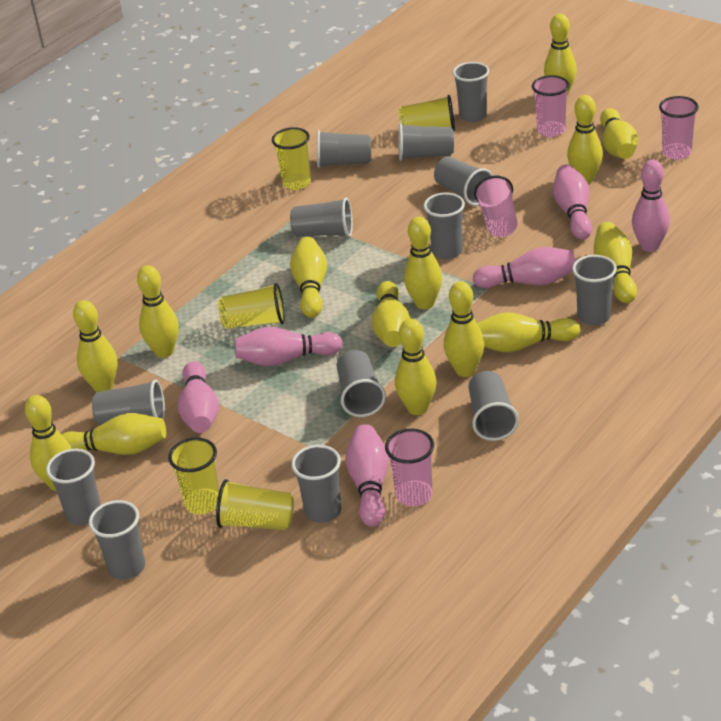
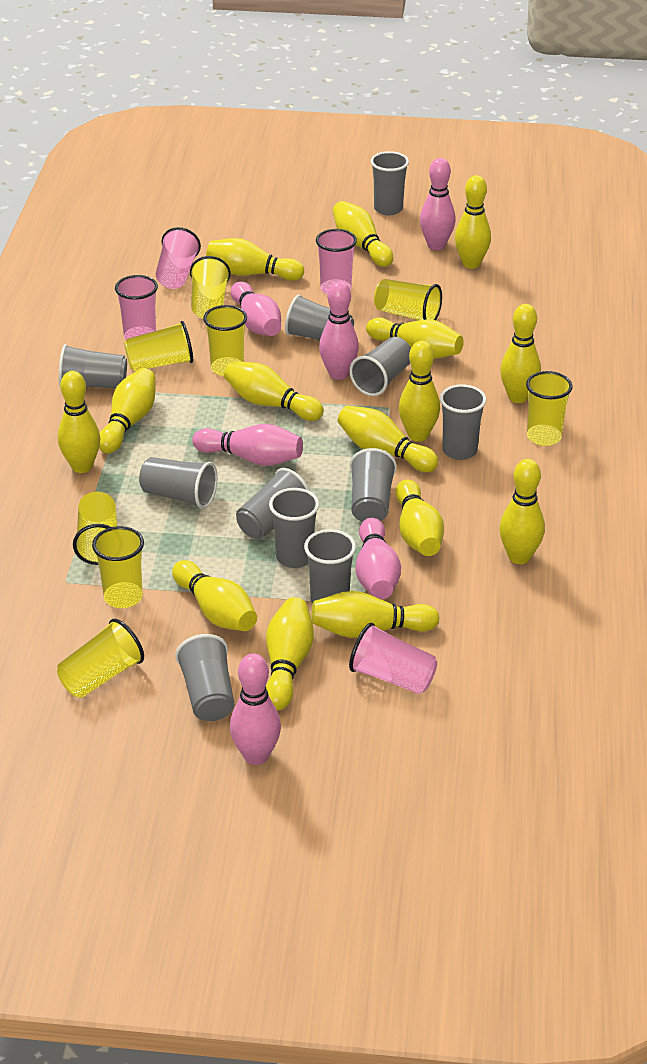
grey cup: 13 -> 11
yellow bowling pin: 14 -> 15
yellow cup: 5 -> 8

